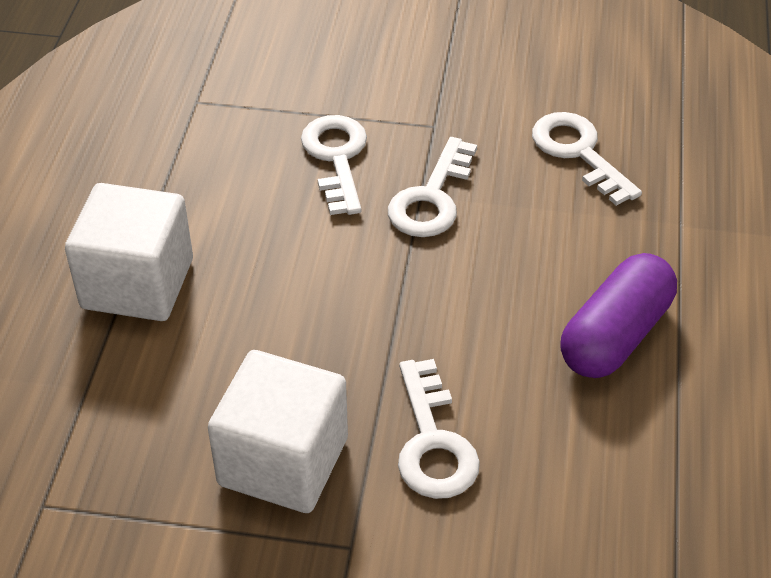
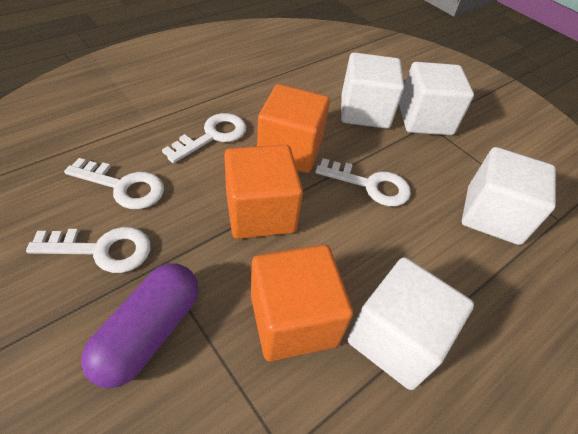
orange cube: 0 -> 3
white cube: 2 -> 4

